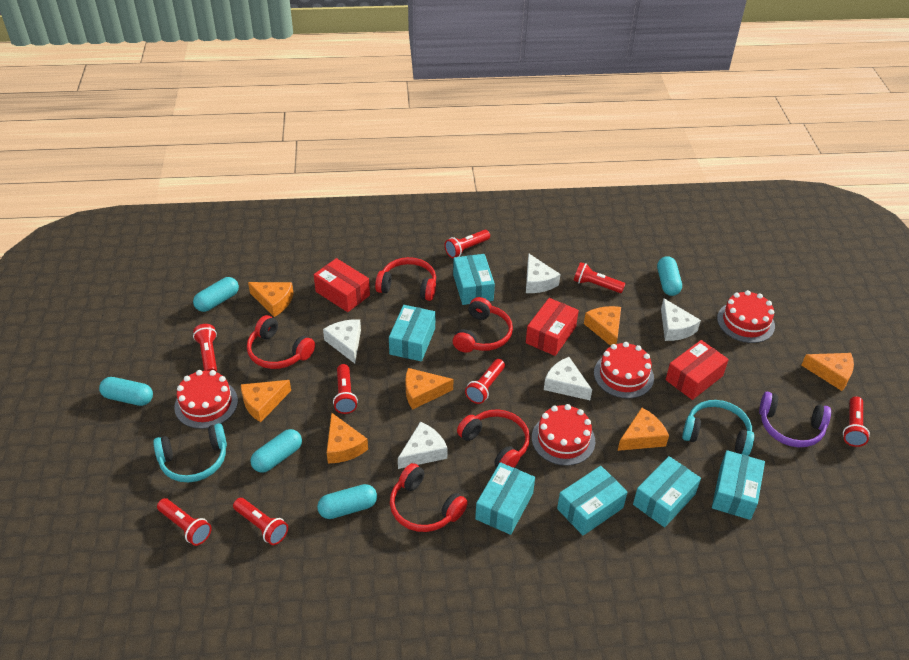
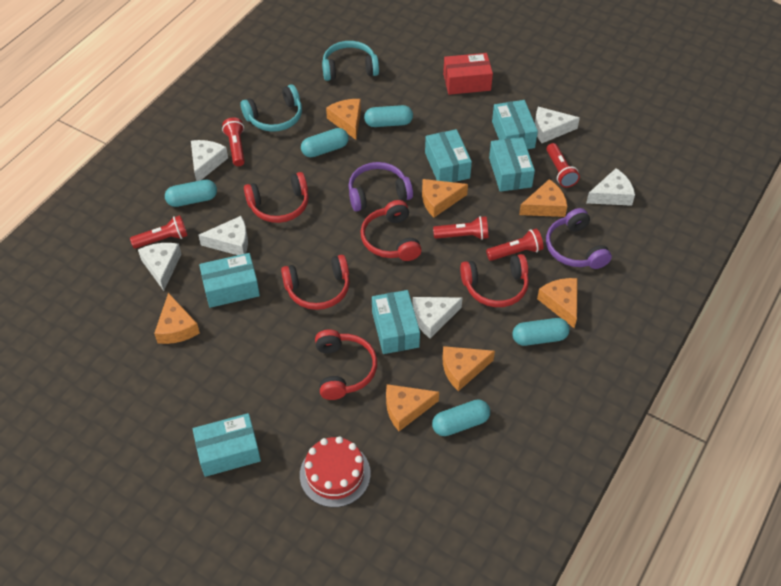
purple headphones: 1 -> 2
red box: 3 -> 1
red cake: 4 -> 1
red flashlight: 8 -> 5
white cheese: 5 -> 6

